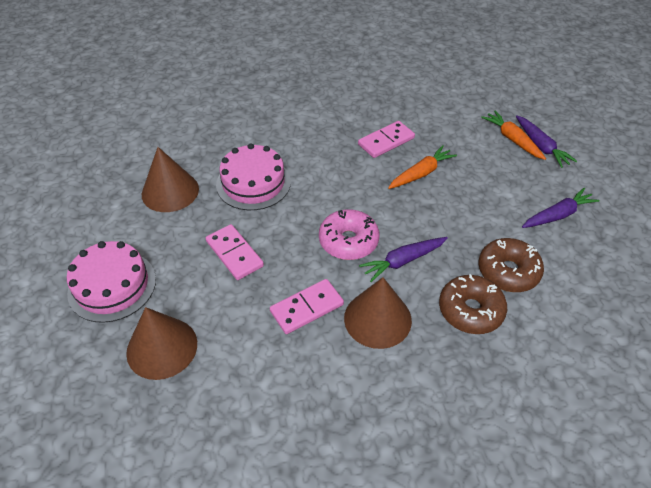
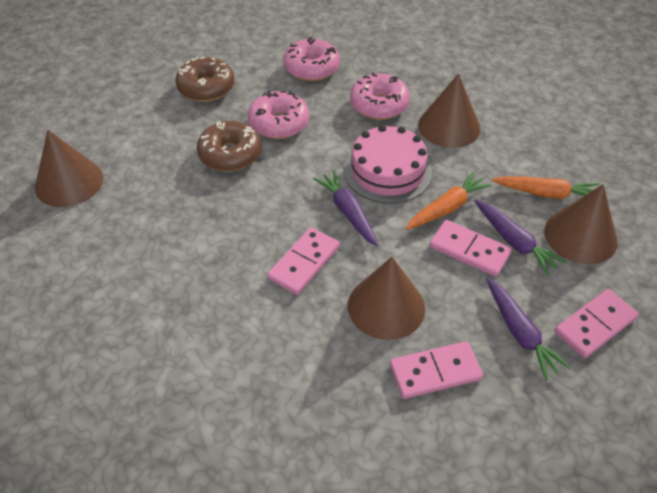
brown cone: 3 -> 4
pink cake: 2 -> 1
pink domino: 3 -> 4
pink donut: 1 -> 3

